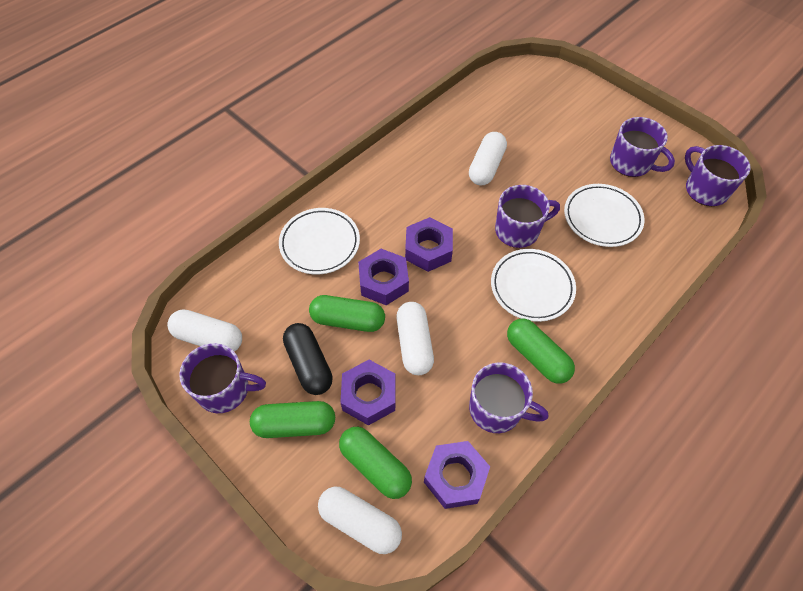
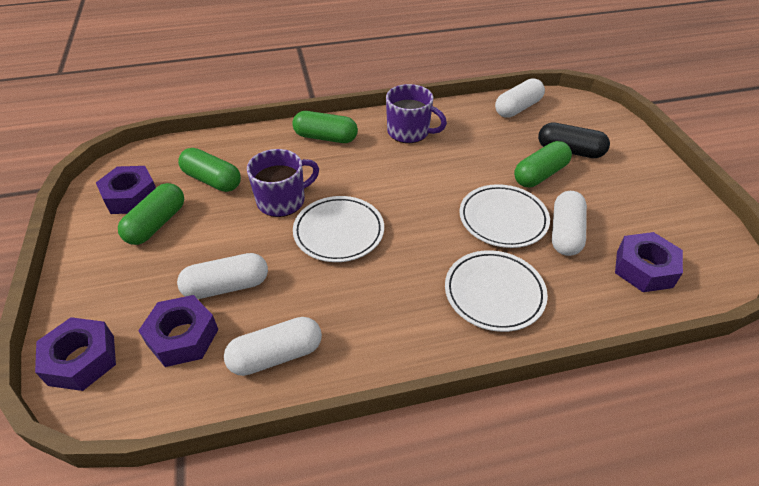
purple mug: 5 -> 2

